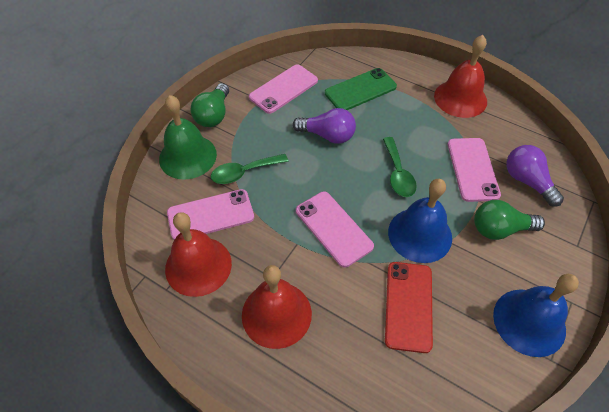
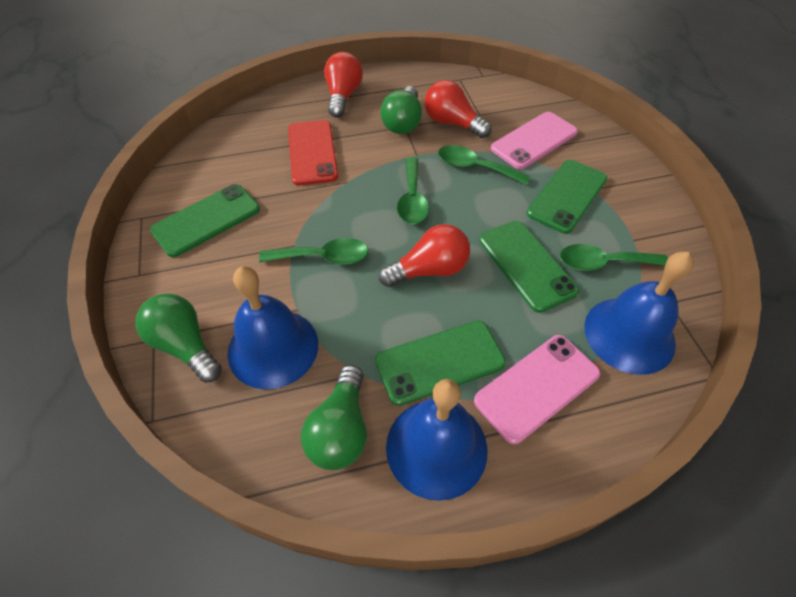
blue bell: 2 -> 3
green bell: 1 -> 0
green light bulb: 2 -> 3
green phone: 1 -> 4
green spoon: 2 -> 4
pink phone: 4 -> 2
purple light bulb: 2 -> 0
red bell: 3 -> 0
red light bulb: 0 -> 3

